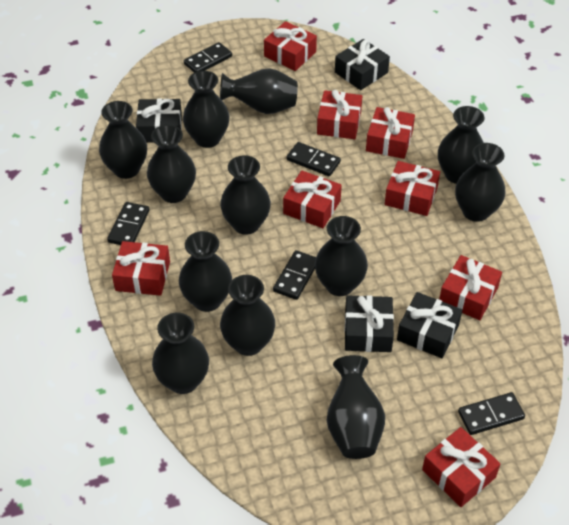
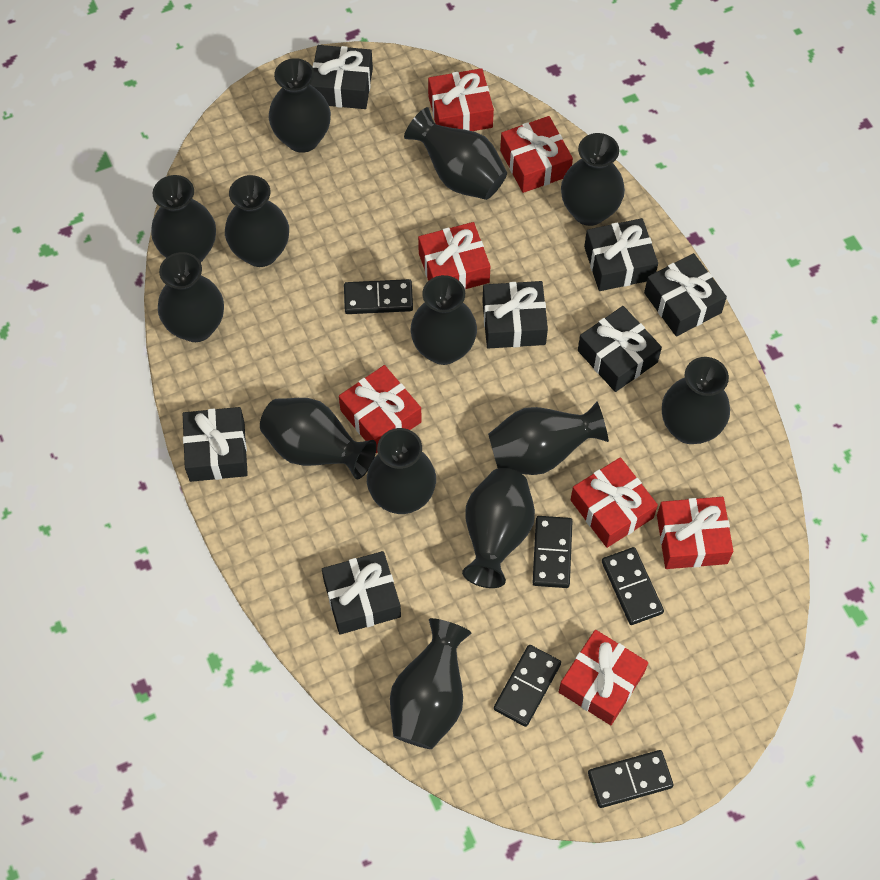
black gift: 4 -> 7
black vase: 12 -> 13
red gift: 8 -> 7

